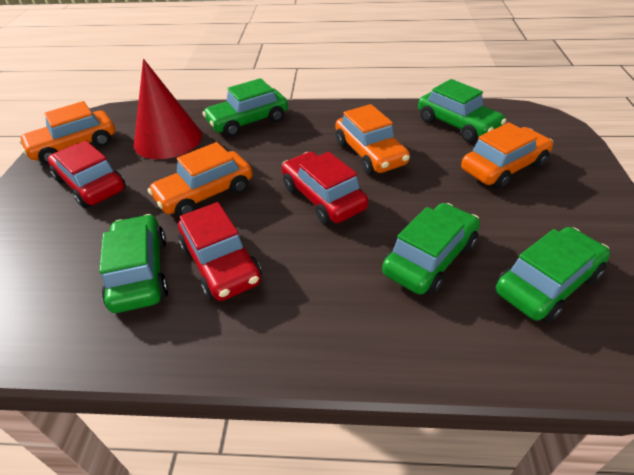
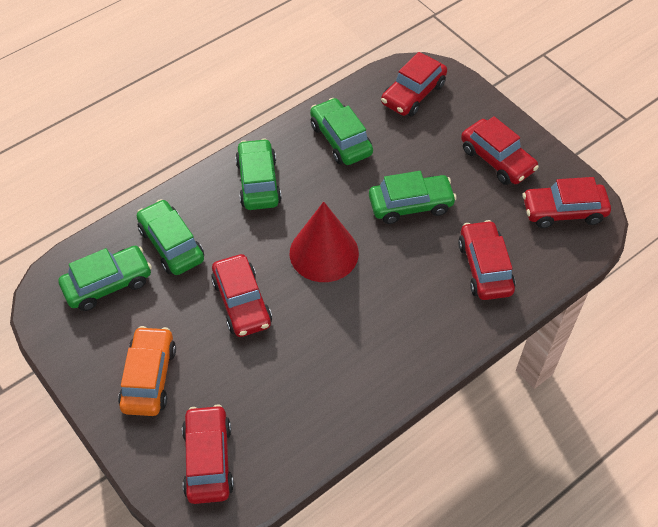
orange car: 4 -> 1
red car: 3 -> 6

